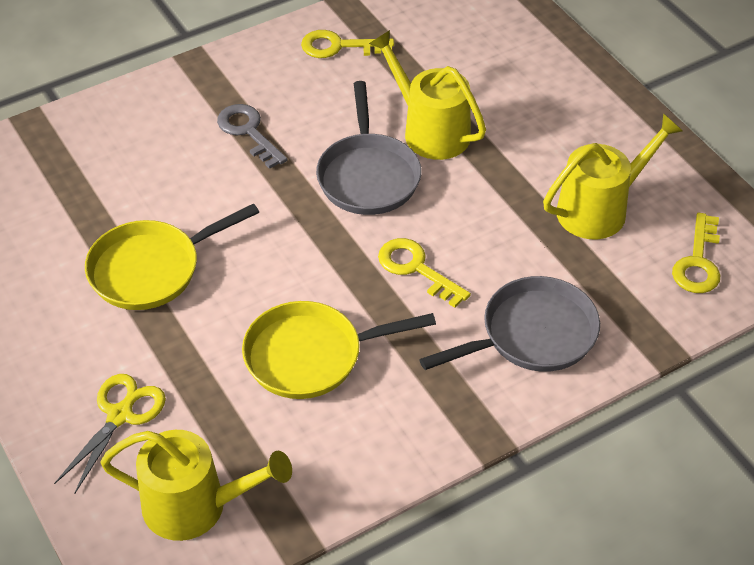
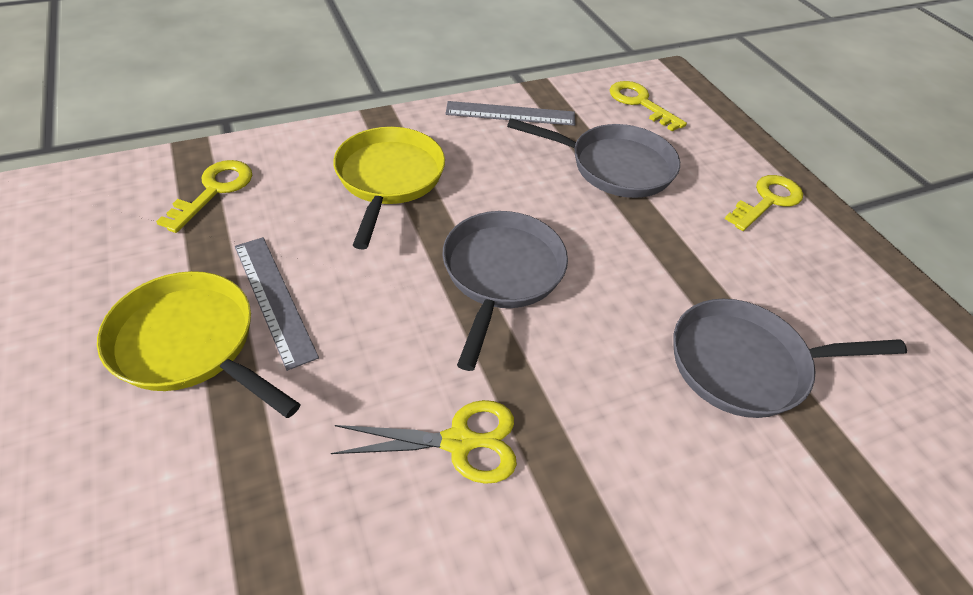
grey key: 1 -> 0
grey pan: 2 -> 3
grey ruler: 0 -> 2
yellow watering can: 3 -> 0

